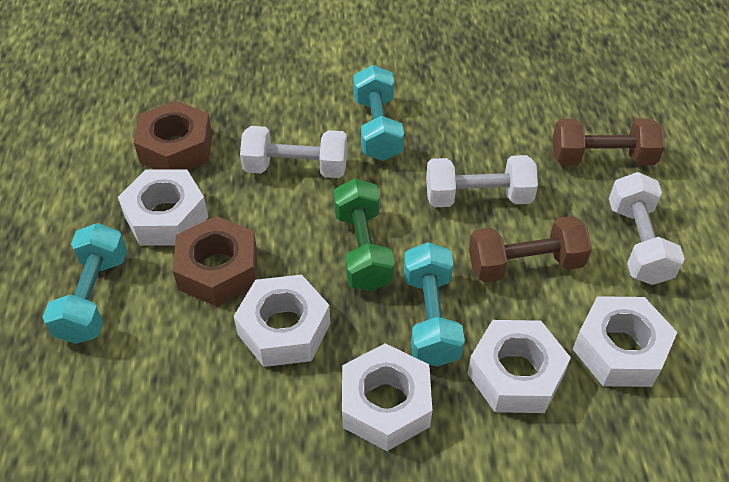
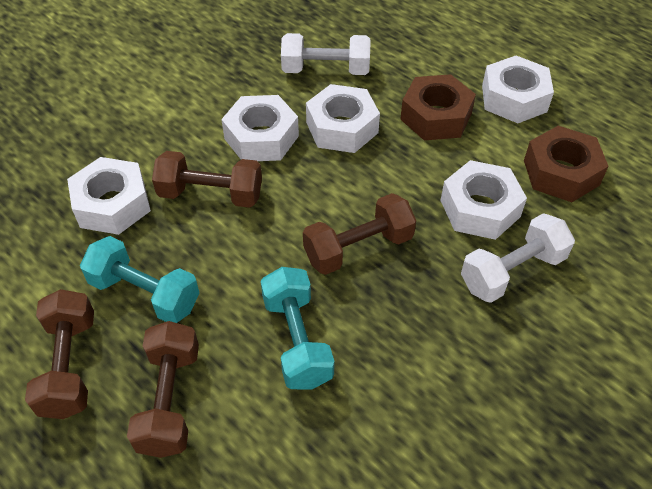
brown dumbbell: 2 -> 4
green dumbbell: 1 -> 0
turquoise dumbbell: 3 -> 2
white dumbbell: 3 -> 2

